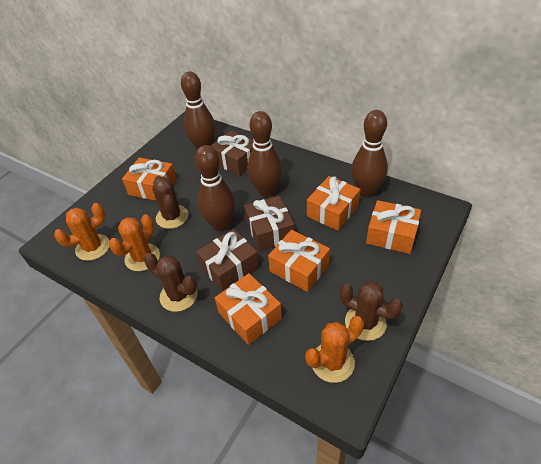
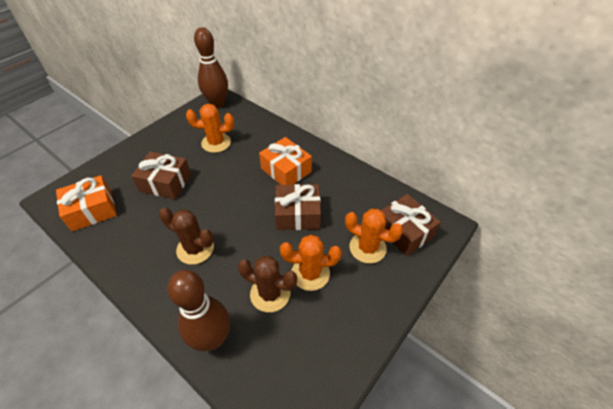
brown bowling pin: 4 -> 2
brown cactus: 3 -> 2
orange gift: 5 -> 2

